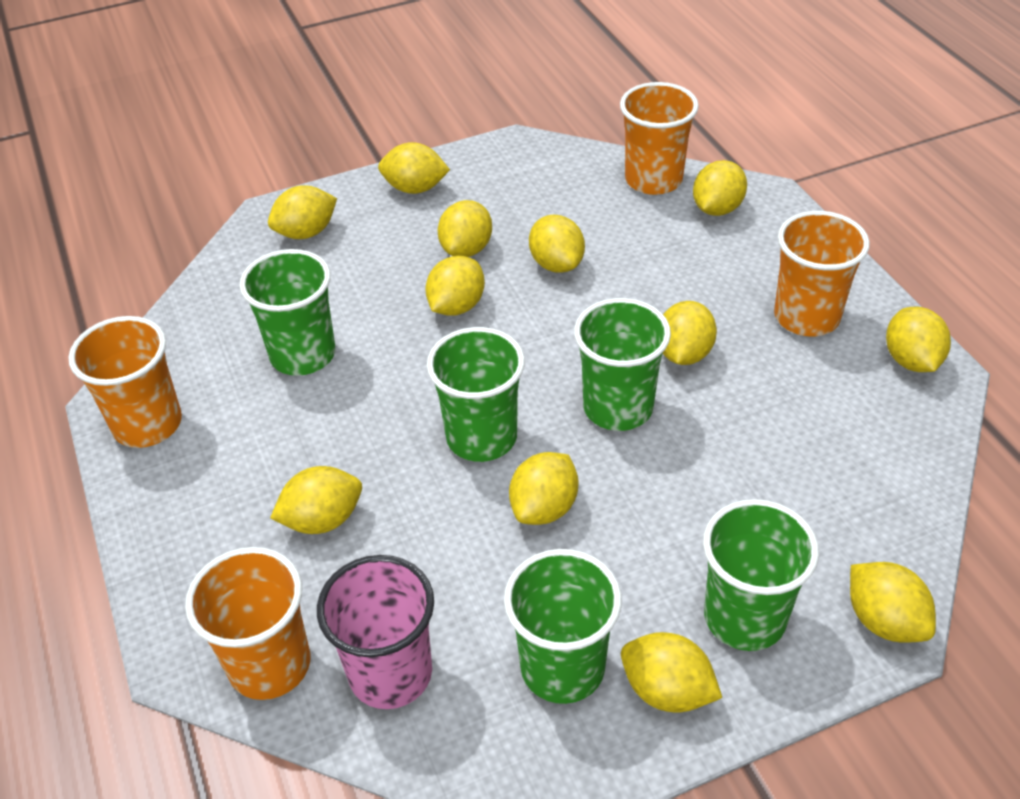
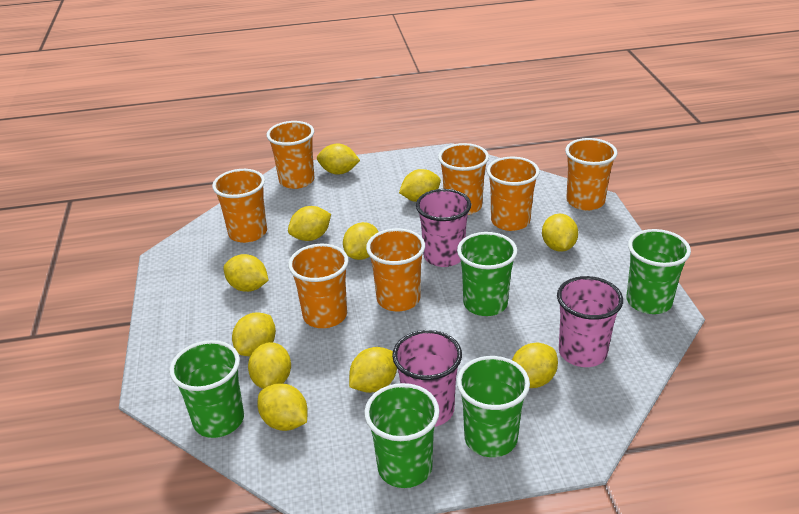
orange cup: 4 -> 7
pink cup: 1 -> 3
yellow lemon: 12 -> 11

